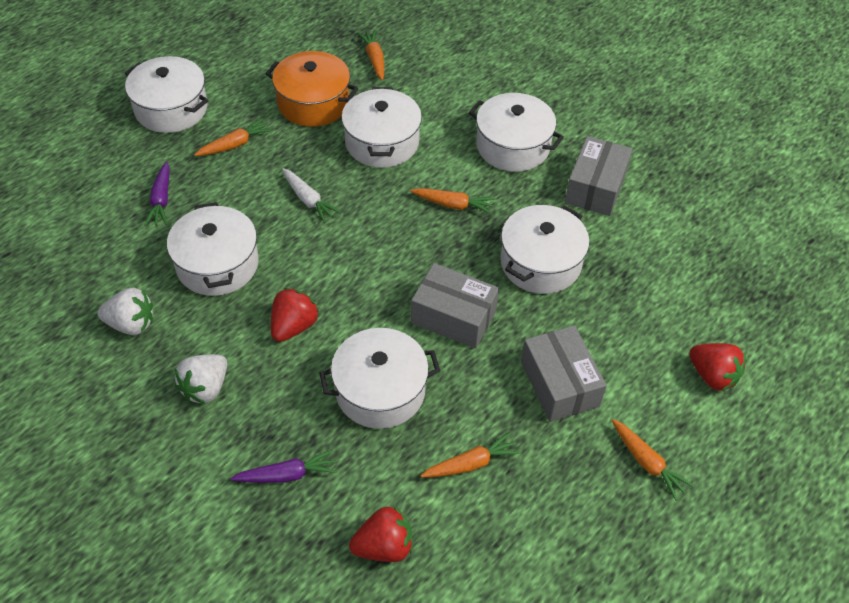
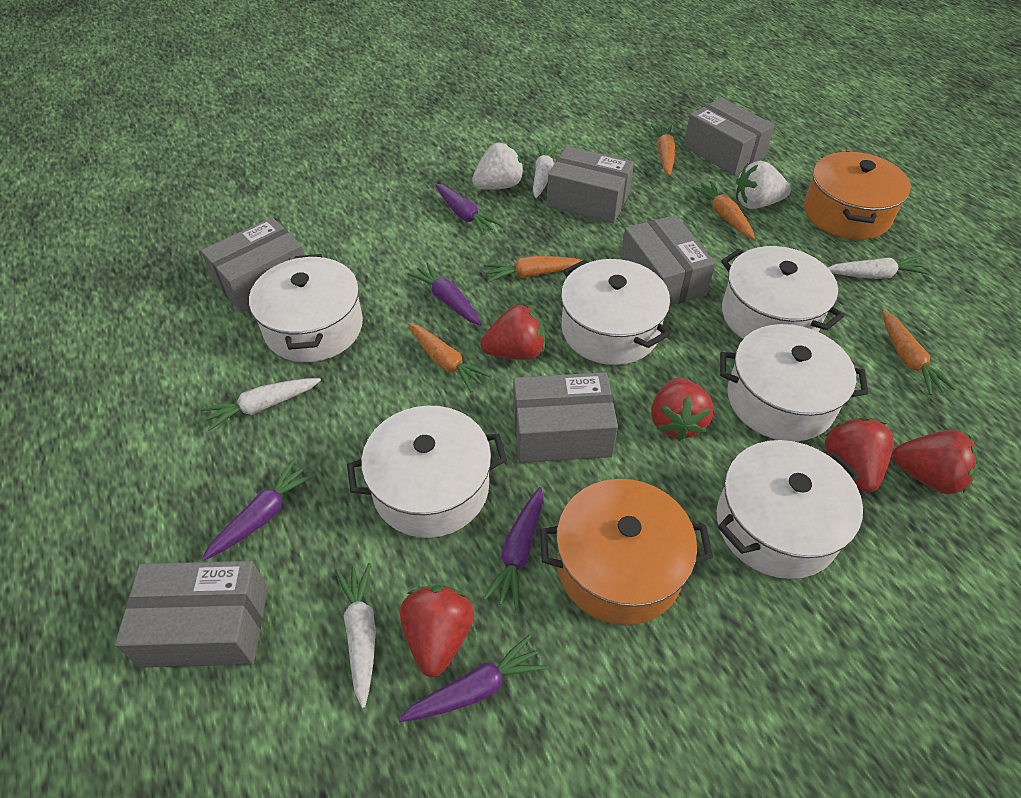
grey box: 3 -> 6
orange pot: 1 -> 2
purple carrot: 2 -> 5
red strawberry: 3 -> 5
white carrot: 1 -> 4

